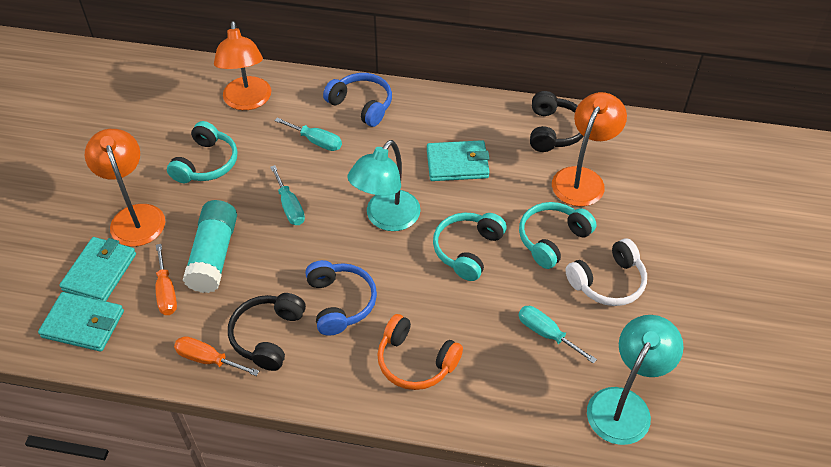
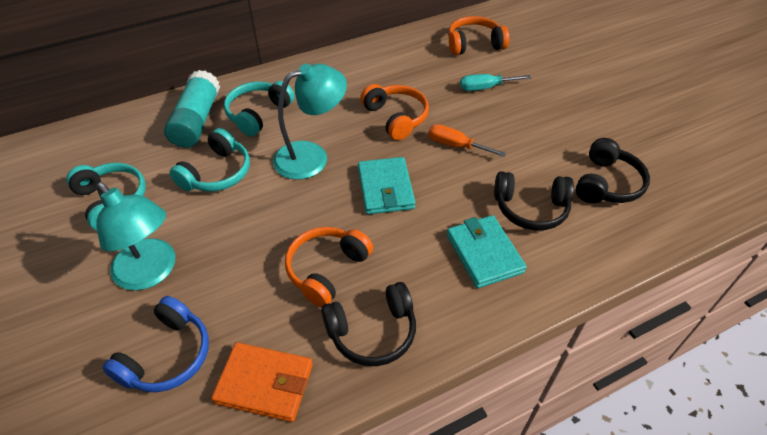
black headphones: 2 -> 3
blue headphones: 2 -> 1
orange headphones: 1 -> 3
orange lamp: 3 -> 0
orange screwdriver: 2 -> 1
orange wallet: 0 -> 1
turquoise screwdriver: 3 -> 1
turquoise wallet: 3 -> 2
white headphones: 1 -> 0

